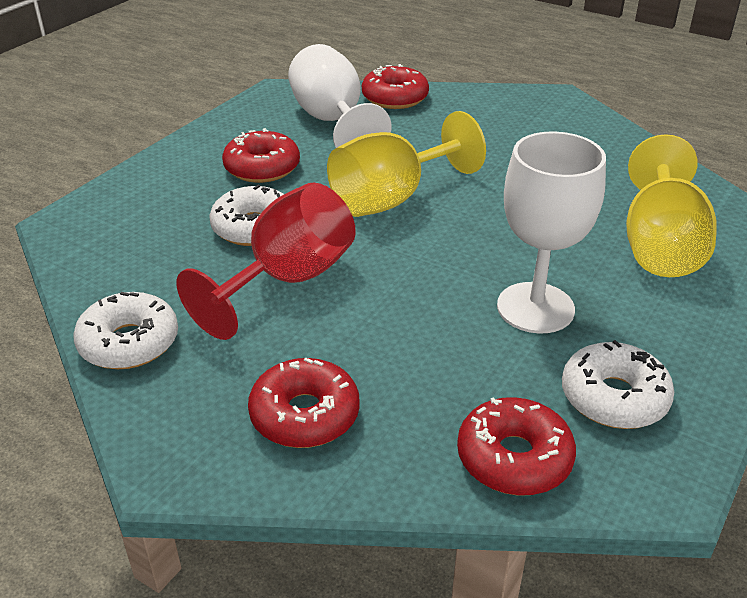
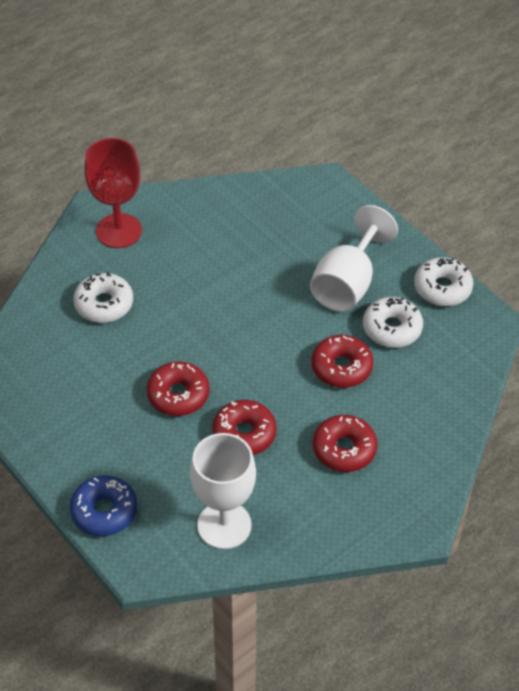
blue donut: 0 -> 1
yellow goblet: 2 -> 0

